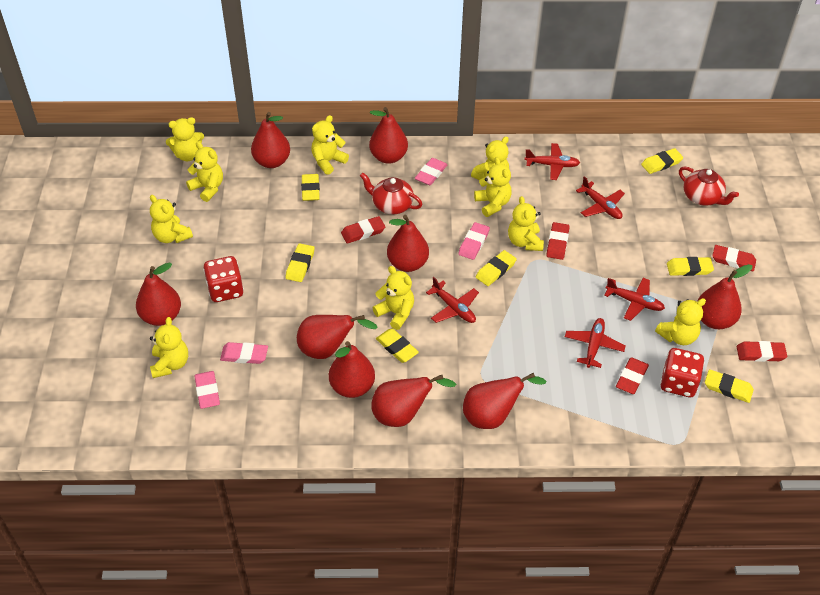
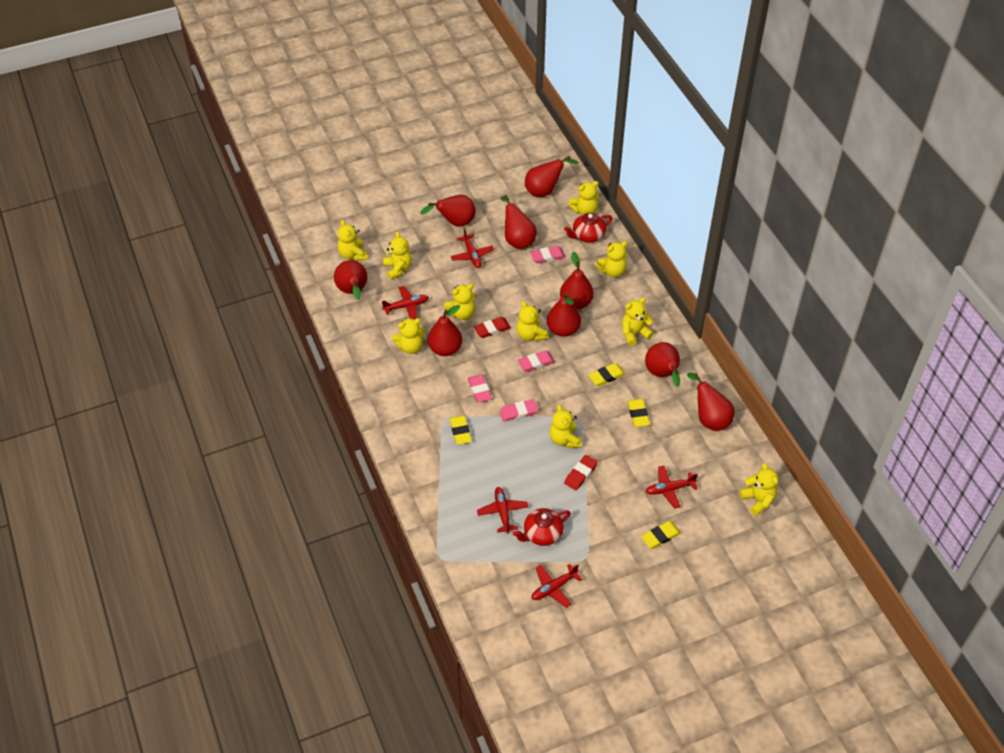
red dice: 2 -> 0
red eraser: 5 -> 2
yellow eraser: 7 -> 4

